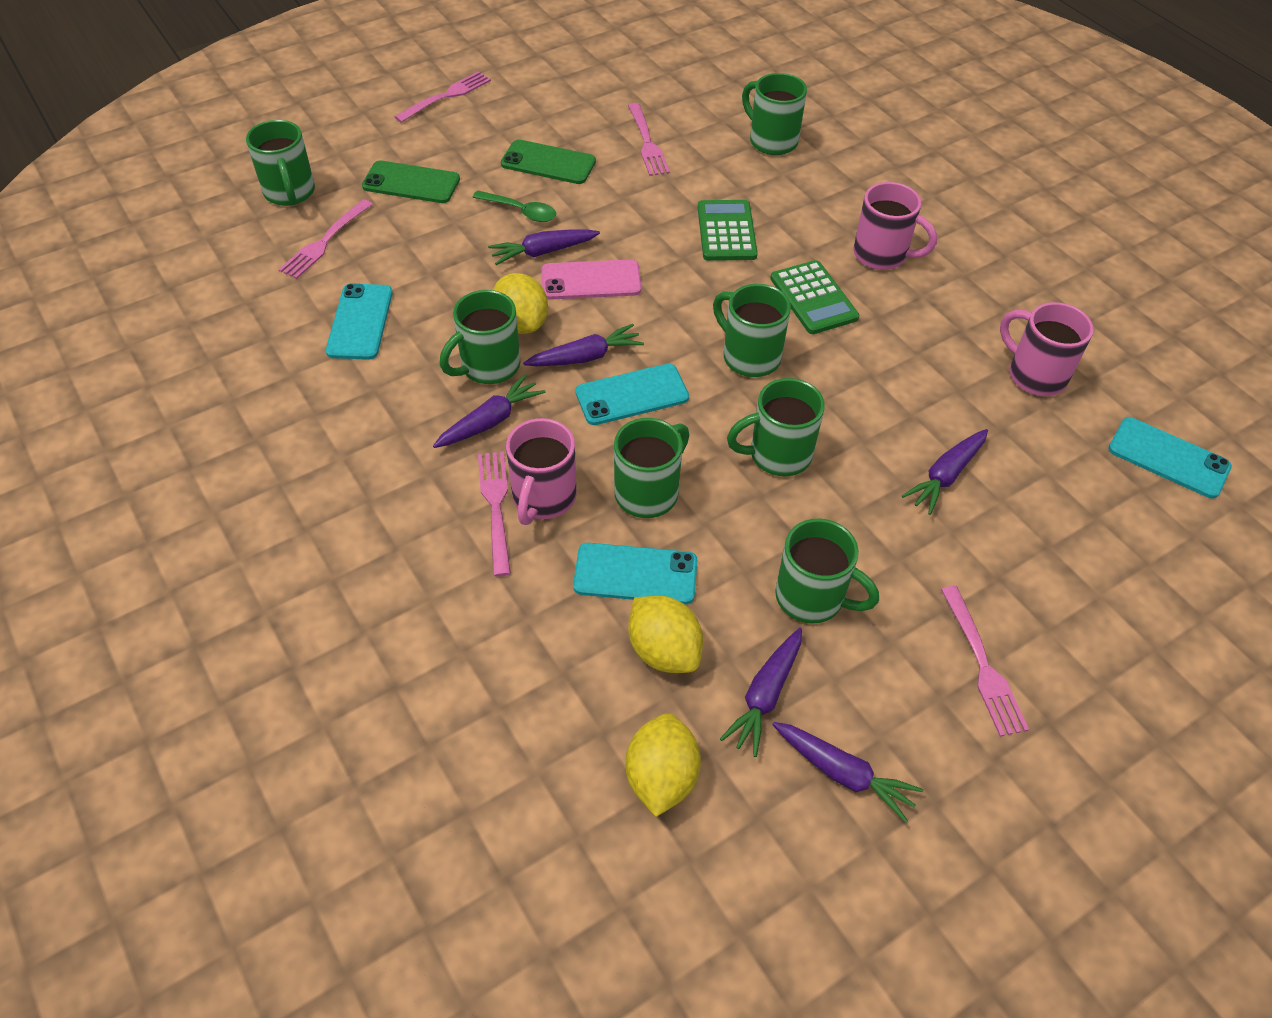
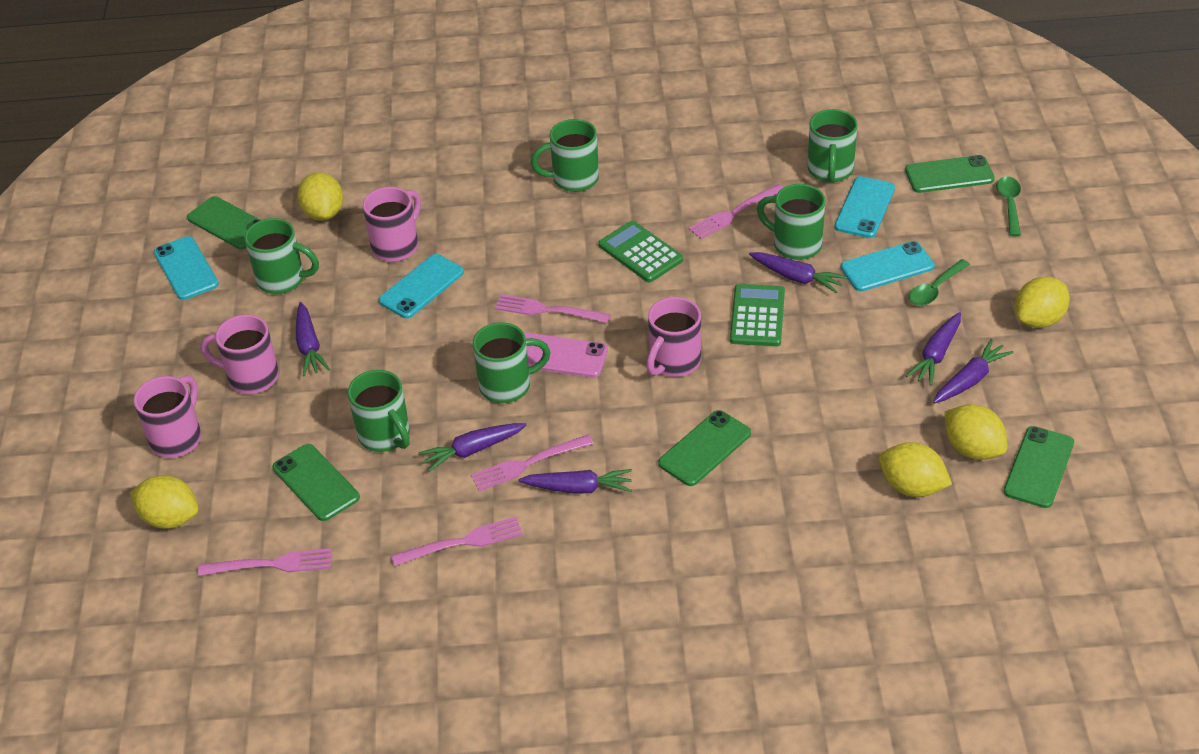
green mug: 7 -> 6
green phone: 2 -> 5
green spoon: 1 -> 2
pink mug: 3 -> 4
yellow lemon: 3 -> 5

